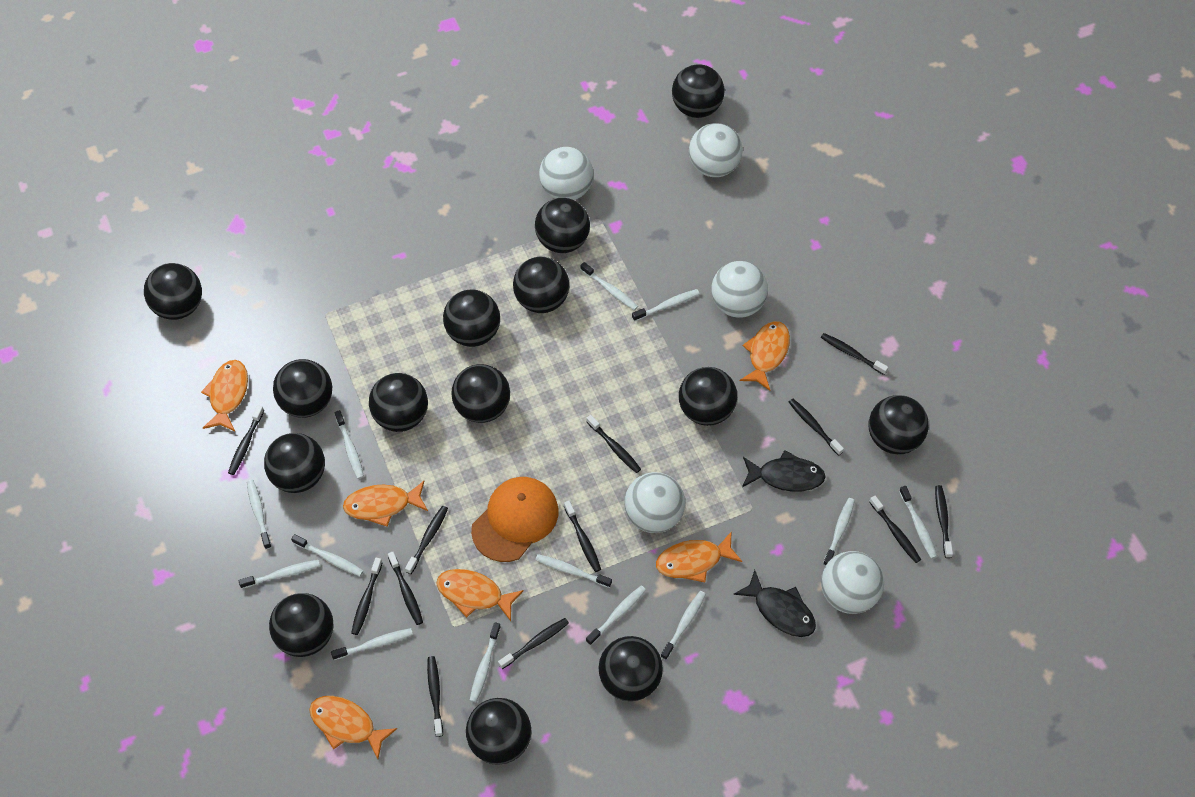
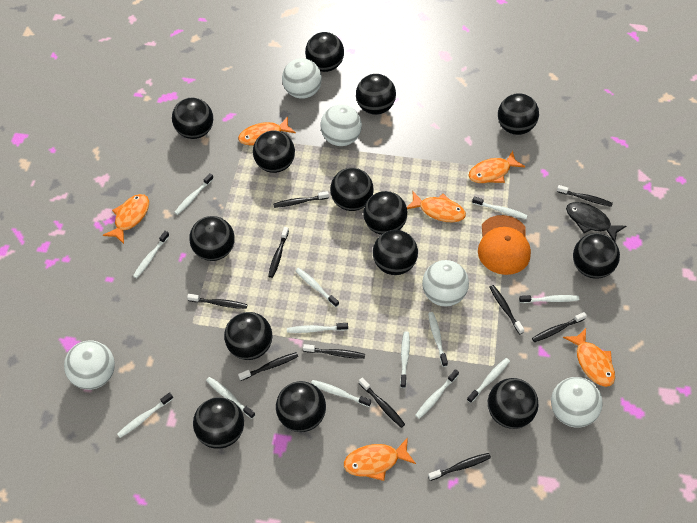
black fish: 2 -> 1
black toothbrush: 12 -> 10

